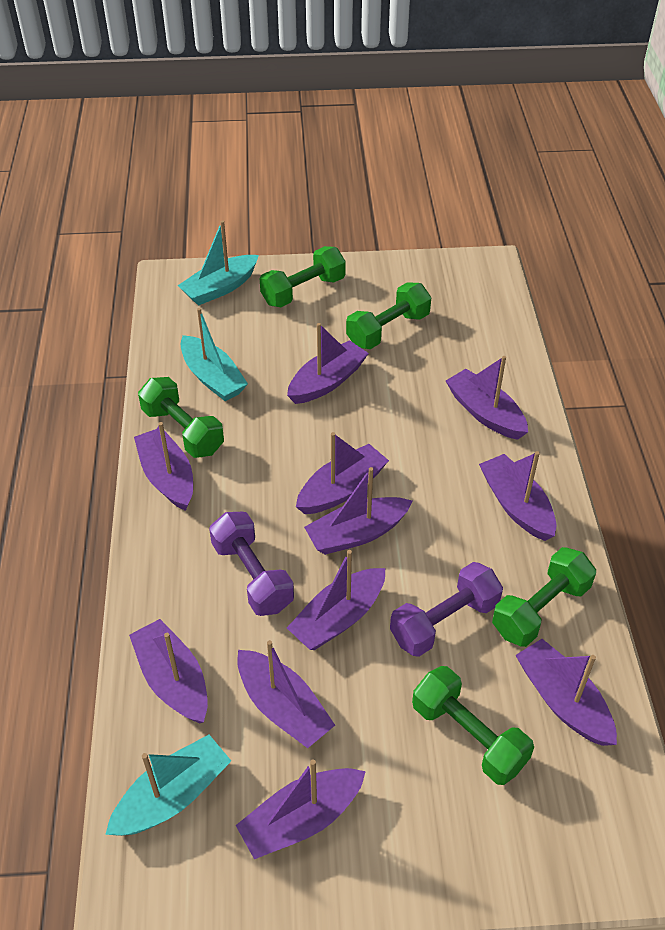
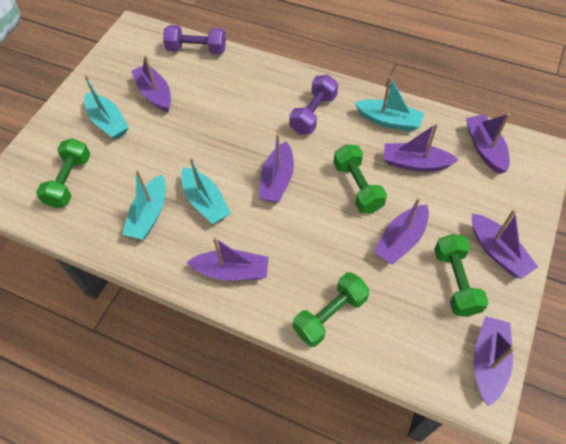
green dumbbell: 5 -> 4
purple boat: 11 -> 8
turquoise boat: 3 -> 4

